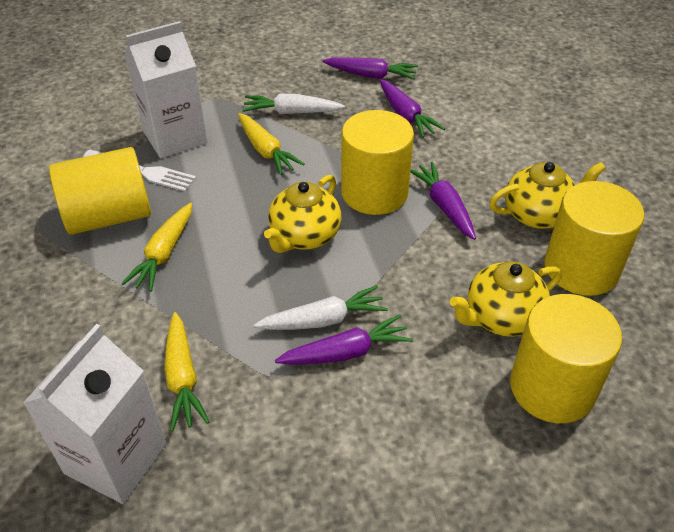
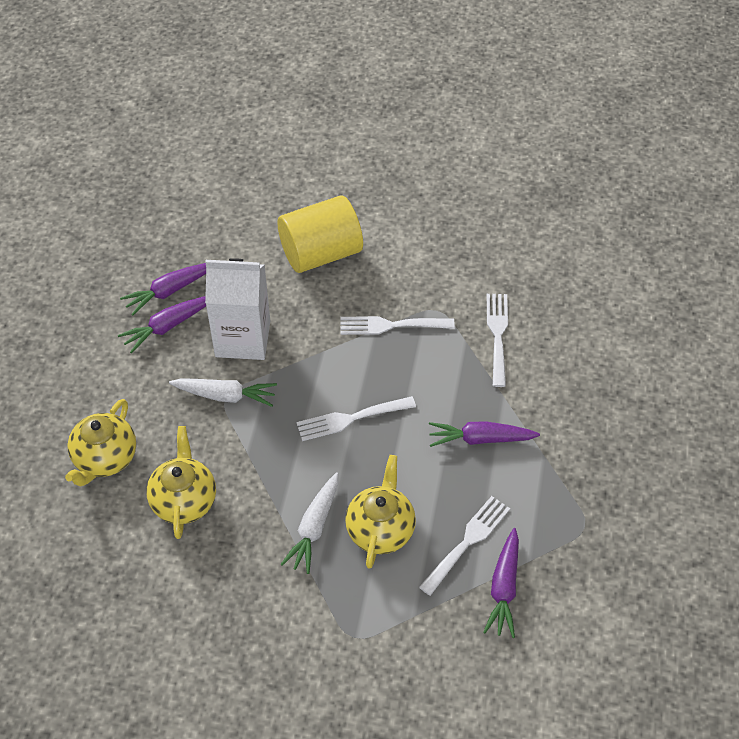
white carton: 2 -> 1
white fork: 1 -> 4
yellow carrot: 3 -> 0
yellow cylinder: 4 -> 1

